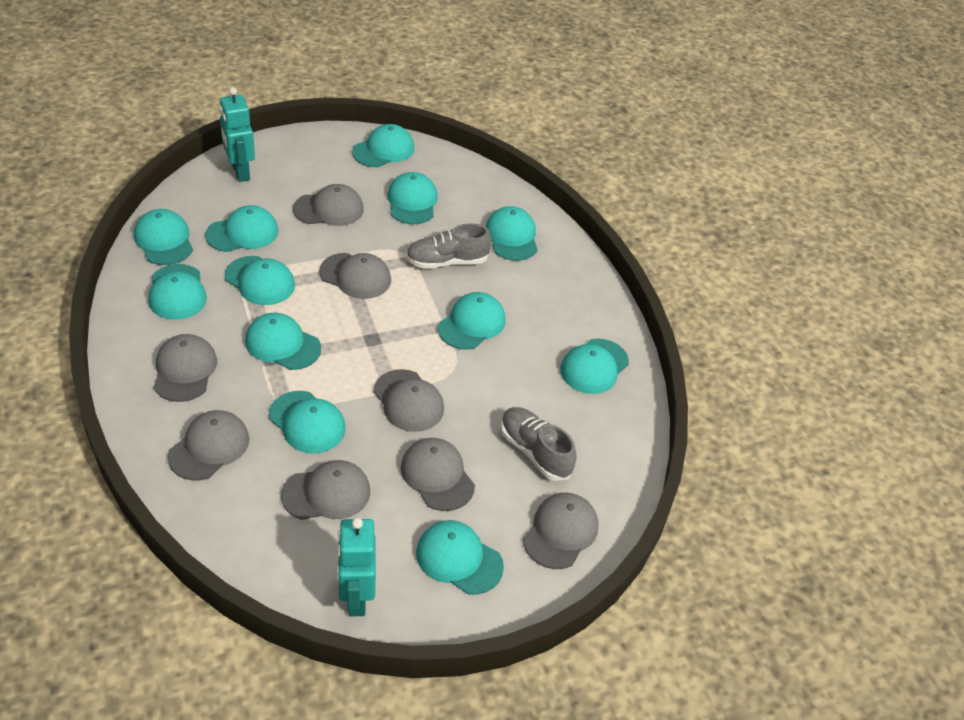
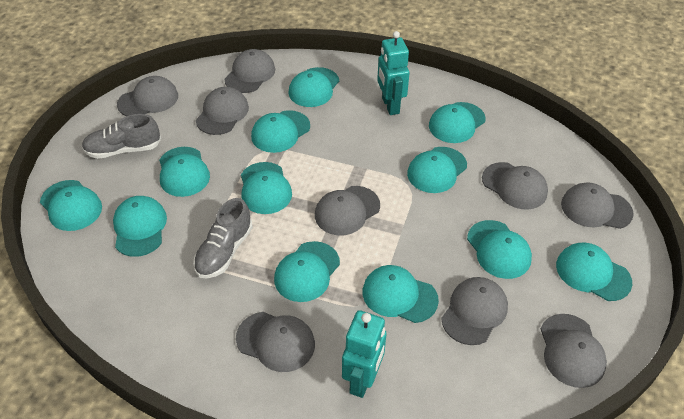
grey cap: 8 -> 9

